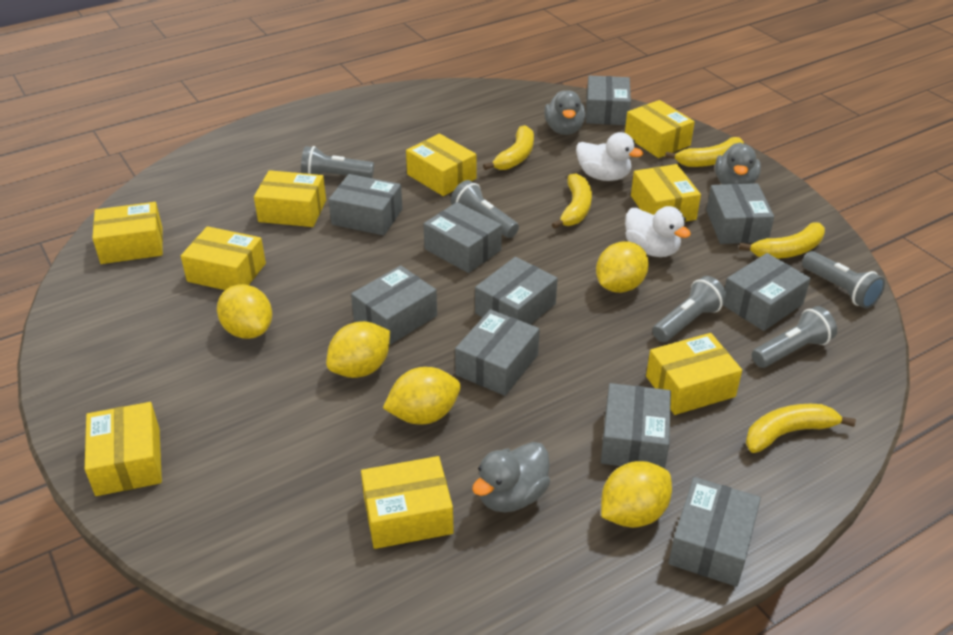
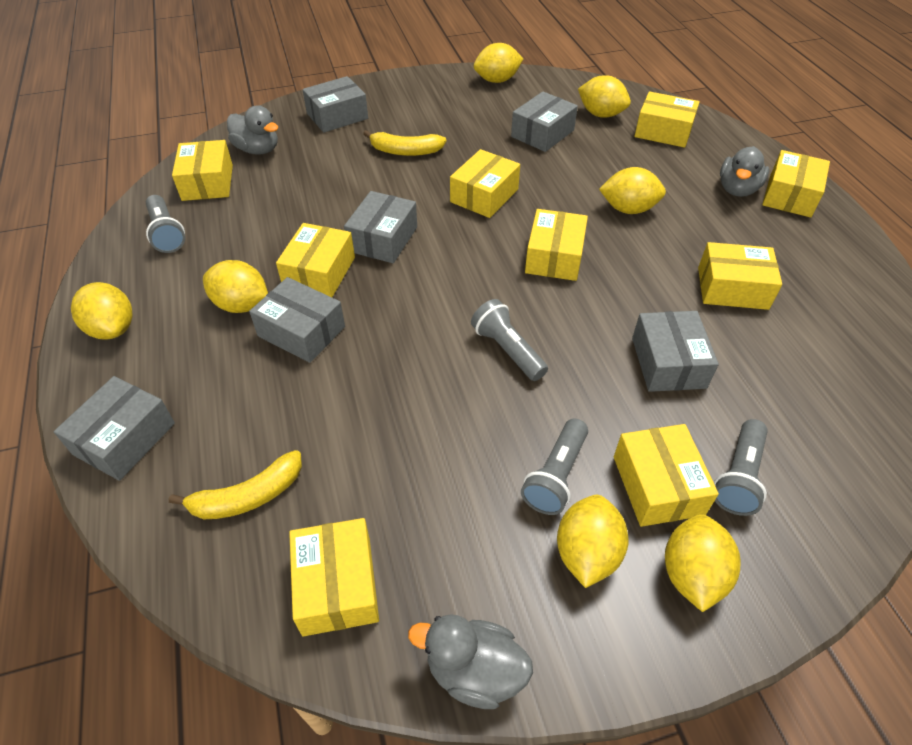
grey box: 10 -> 6
grey flashlight: 5 -> 4
white duck: 2 -> 0
yellow banana: 5 -> 2
yellow lemon: 5 -> 7

